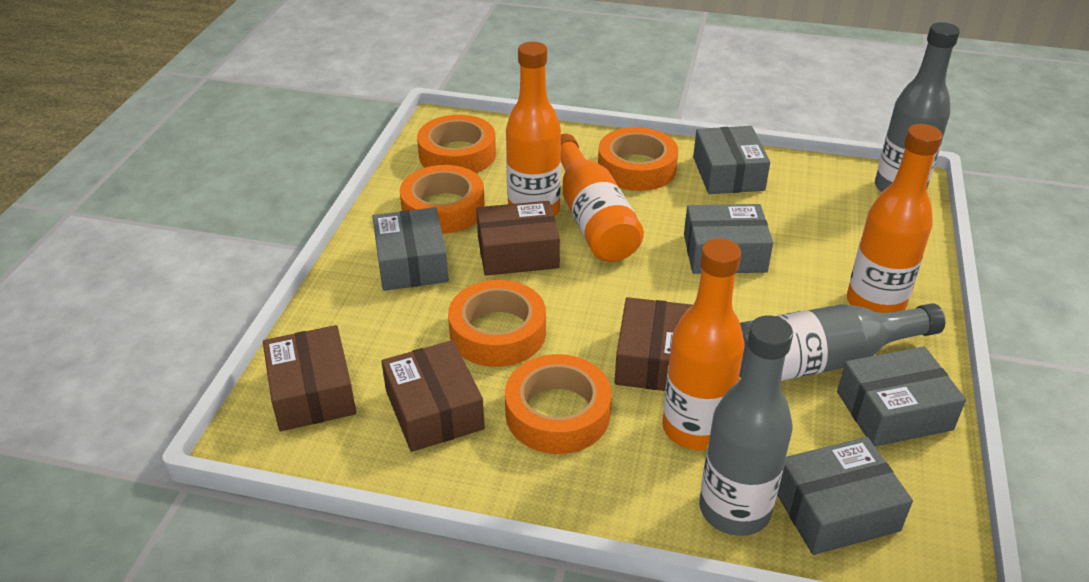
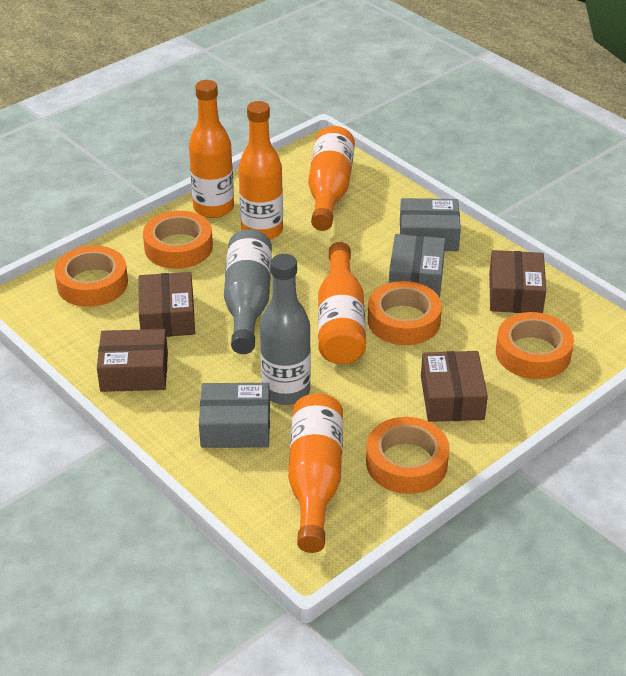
grey bottle: 3 -> 2
grey box: 5 -> 3
orange bottle: 4 -> 5

